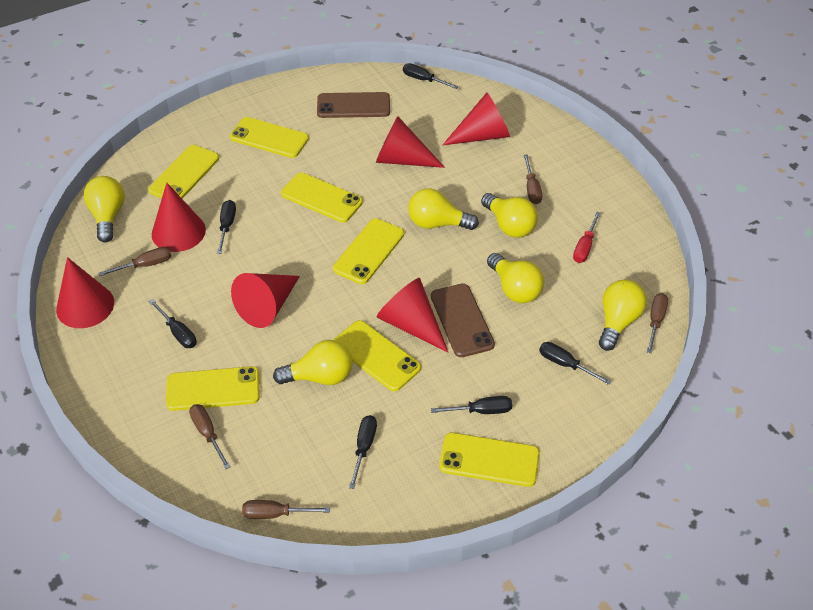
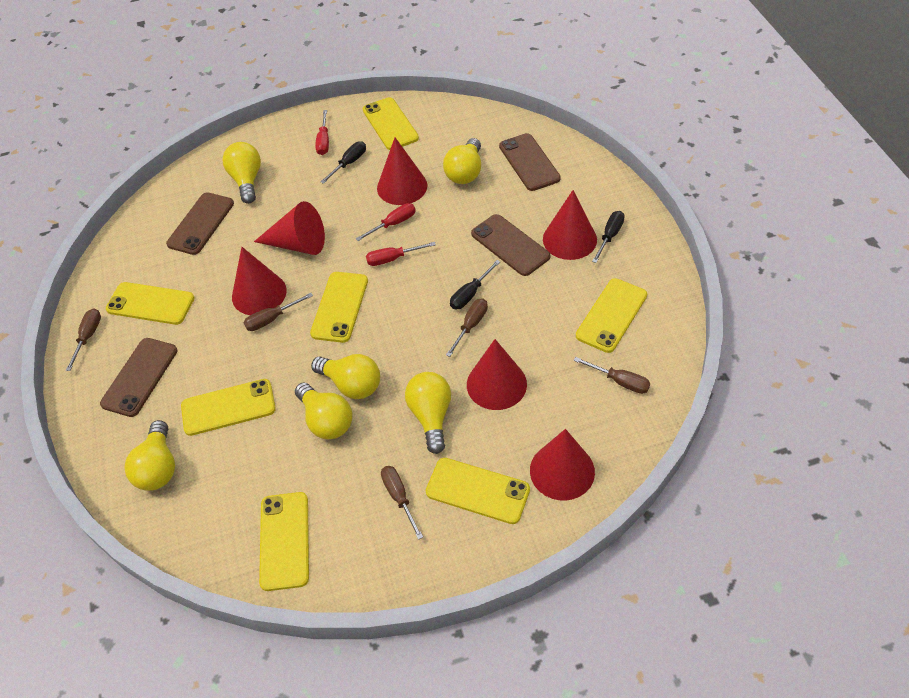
black screwdriver: 6 -> 3
brown phone: 2 -> 4
red screwdriver: 1 -> 3

